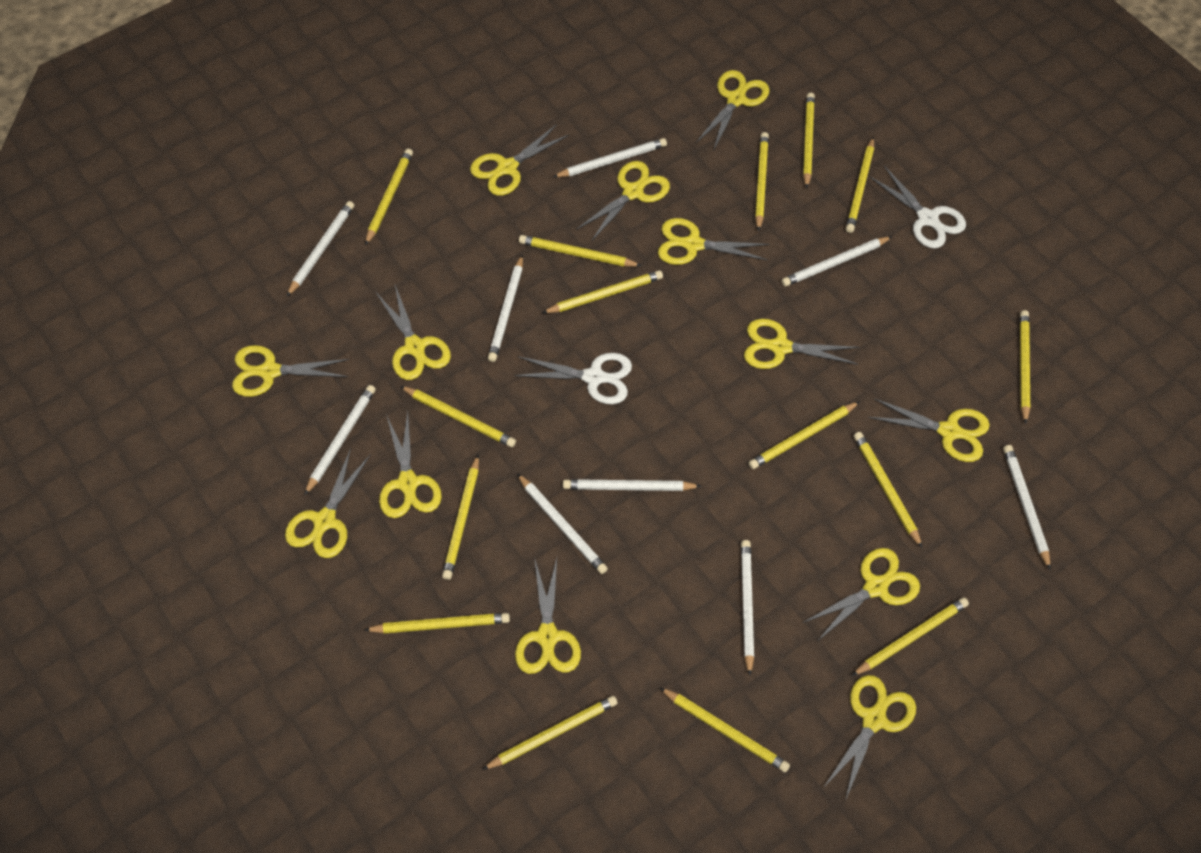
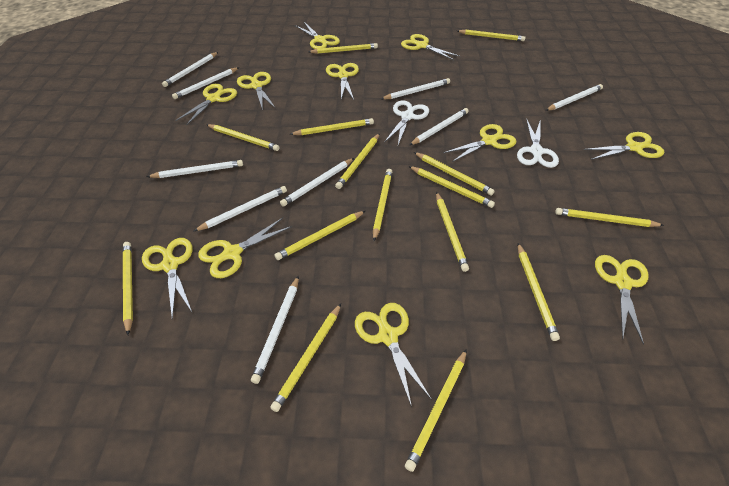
yellow scissors: 13 -> 11

